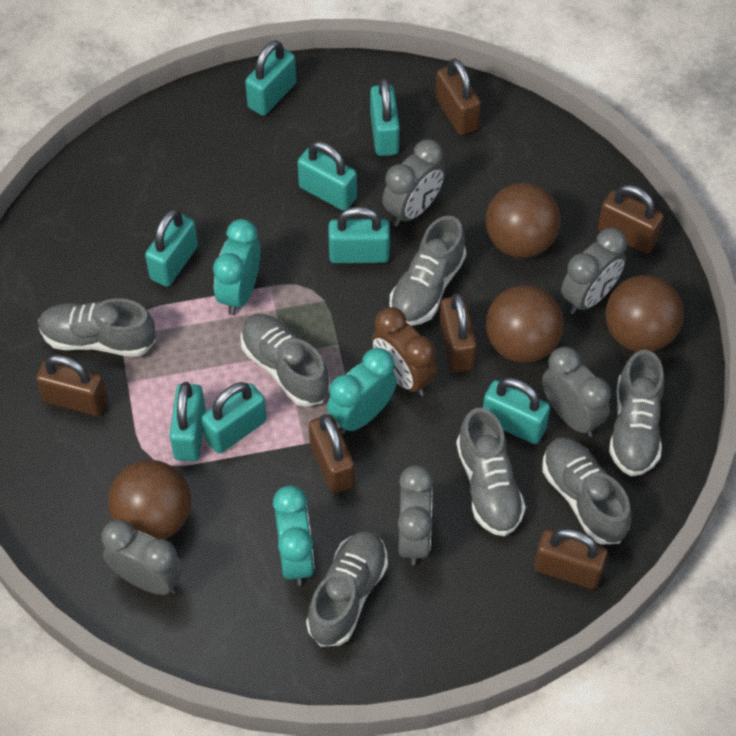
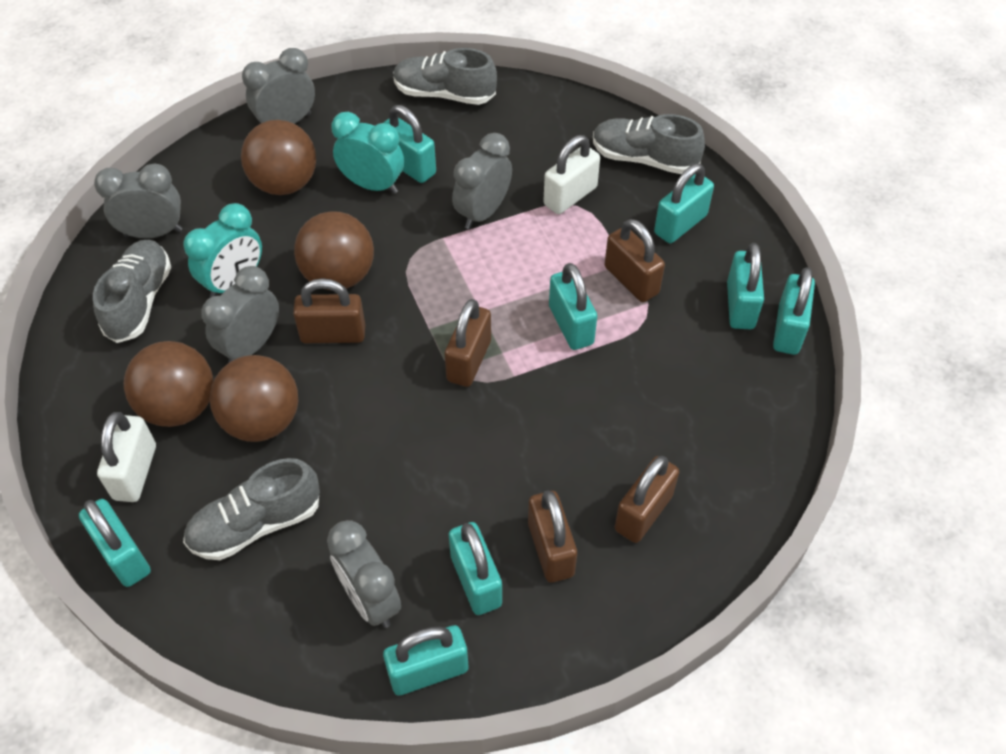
brown clock: 1 -> 0
brown padlock: 6 -> 5
grey shoe: 7 -> 4
turquoise clock: 3 -> 2
white padlock: 0 -> 2

